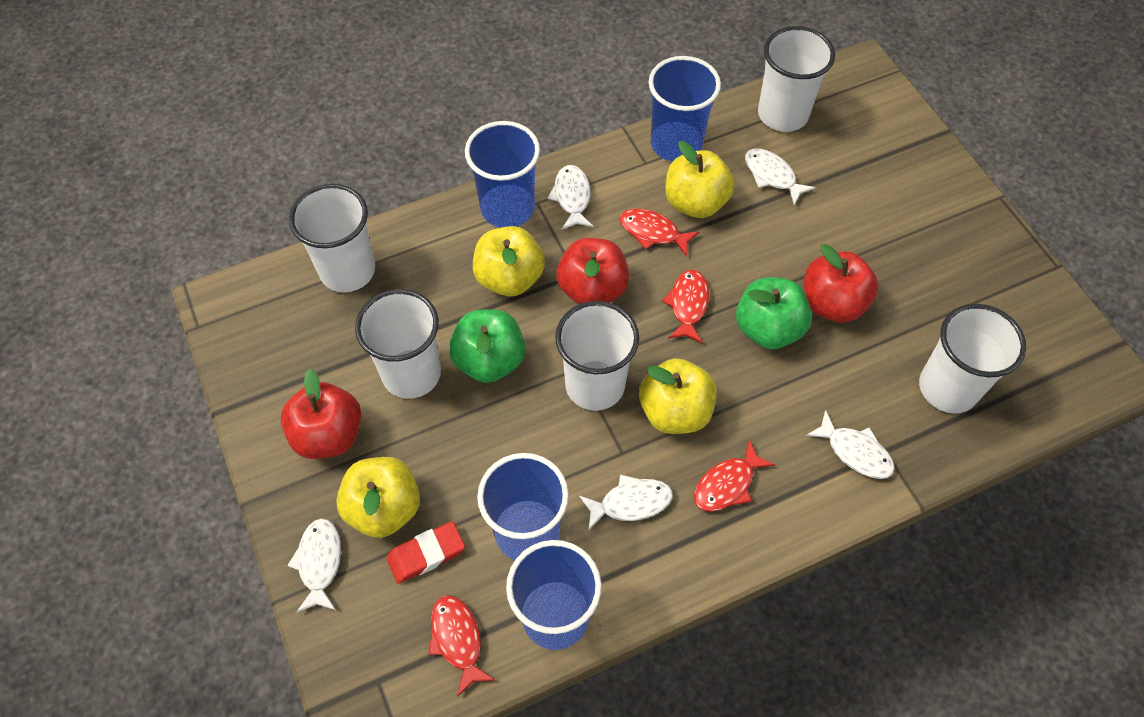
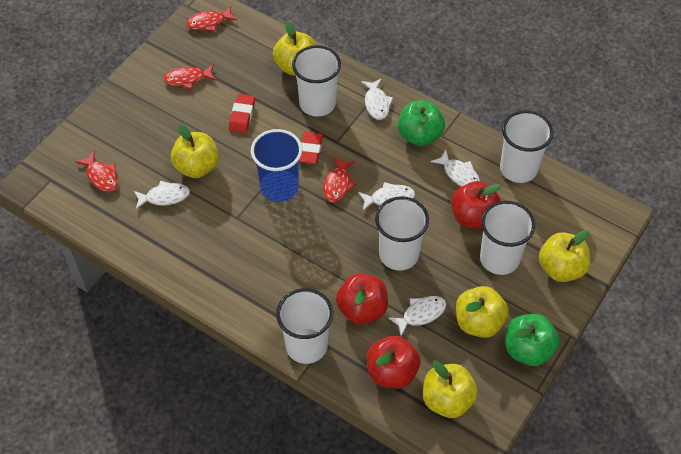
blue cup: 4 -> 1
red eraser: 1 -> 2
yellow apple: 4 -> 5

